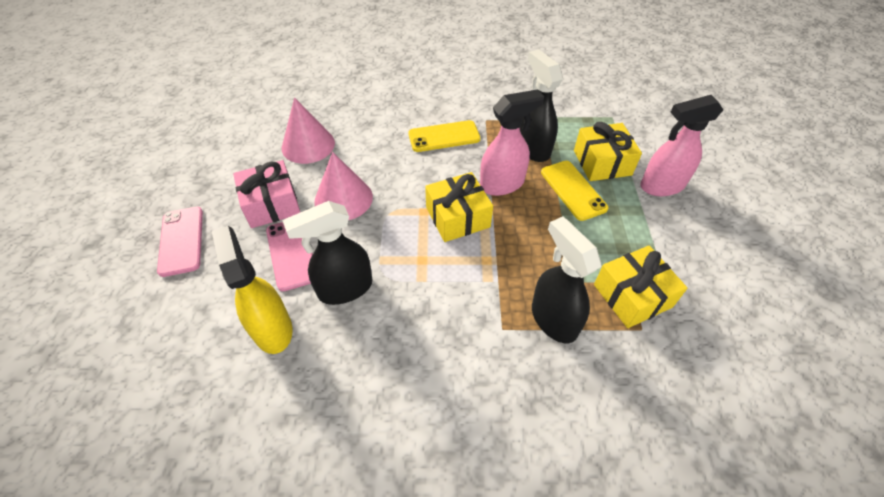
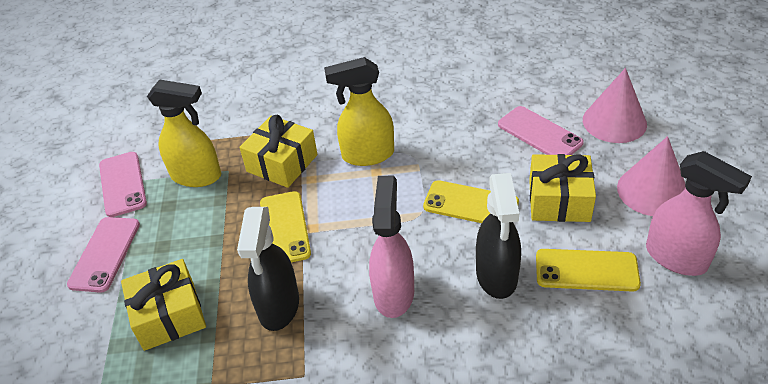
black spray bottle: 3 -> 2
pink gift: 1 -> 0
pink phone: 2 -> 3
yellow phone: 2 -> 3
yellow spray bottle: 1 -> 2

